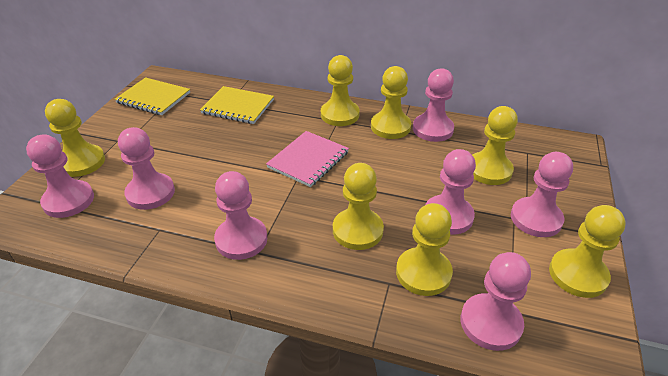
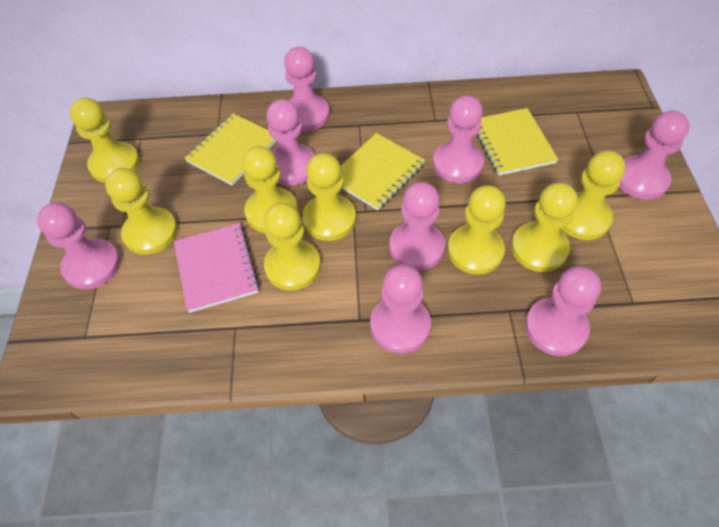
pink pawn: 7 -> 8
yellow notebook: 2 -> 3
yellow pawn: 7 -> 8

